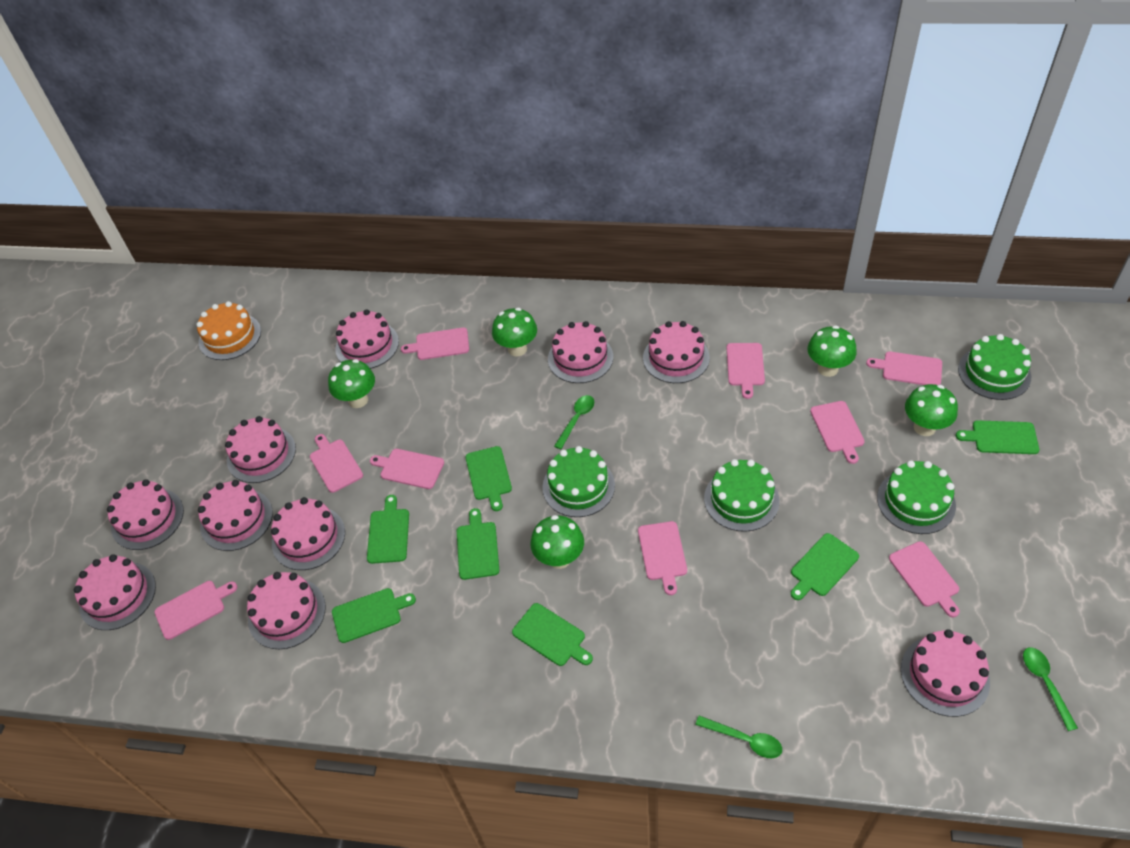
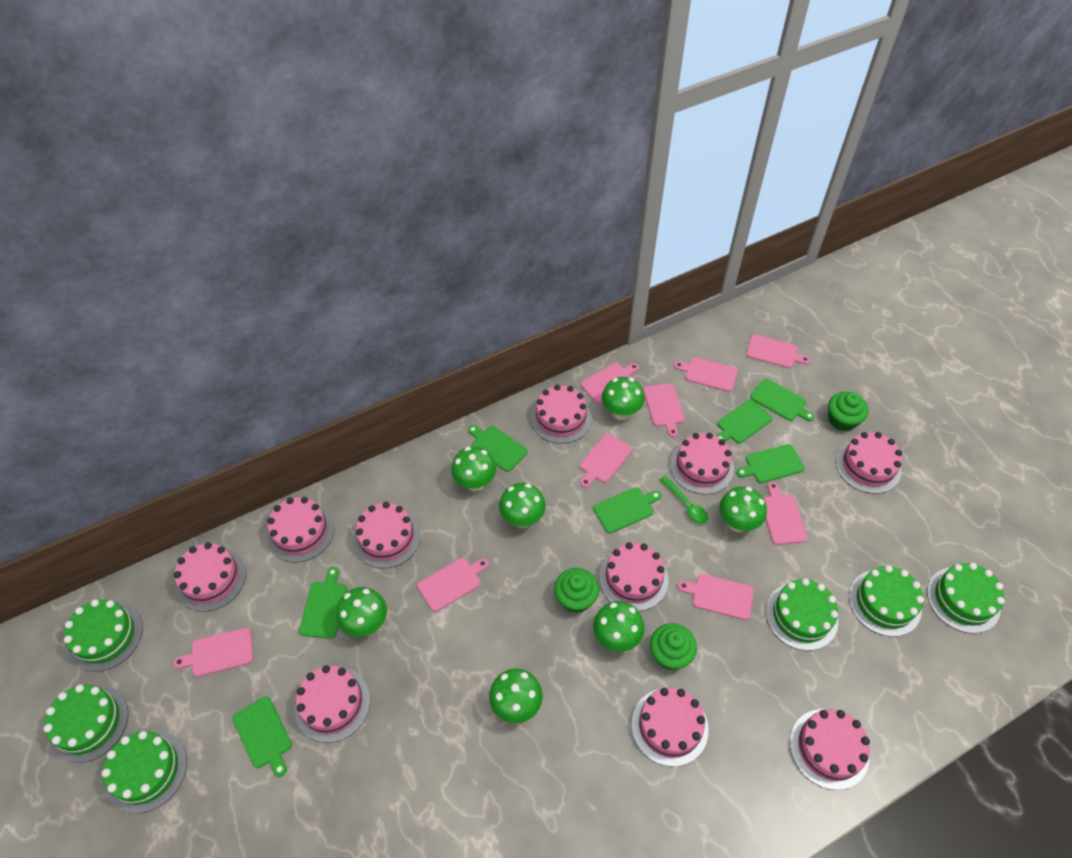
green cake: 4 -> 6
green cupcake: 0 -> 3
green mushroom: 5 -> 7
green spoon: 3 -> 1
orange cake: 1 -> 0

